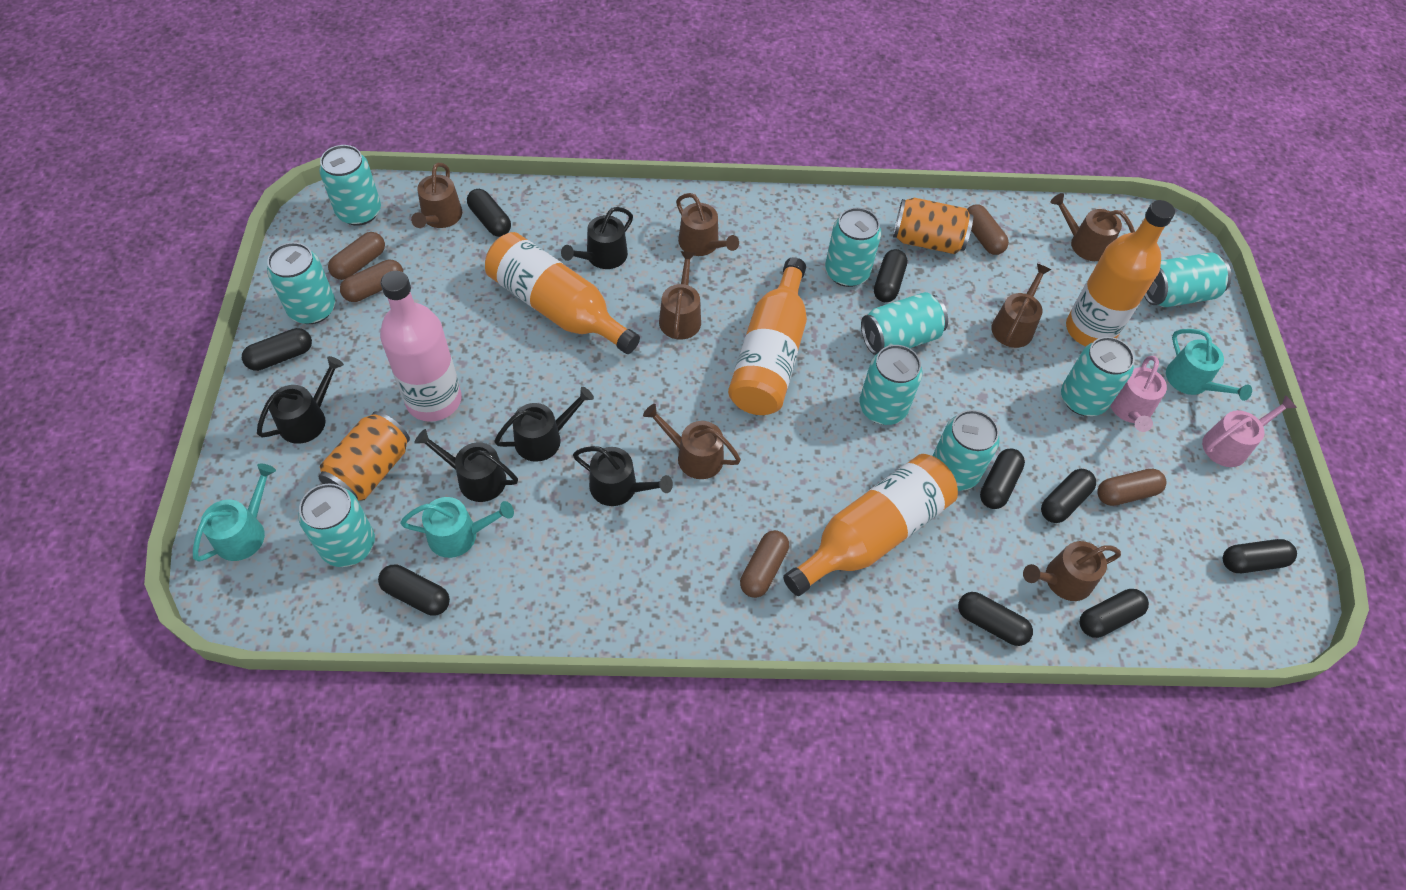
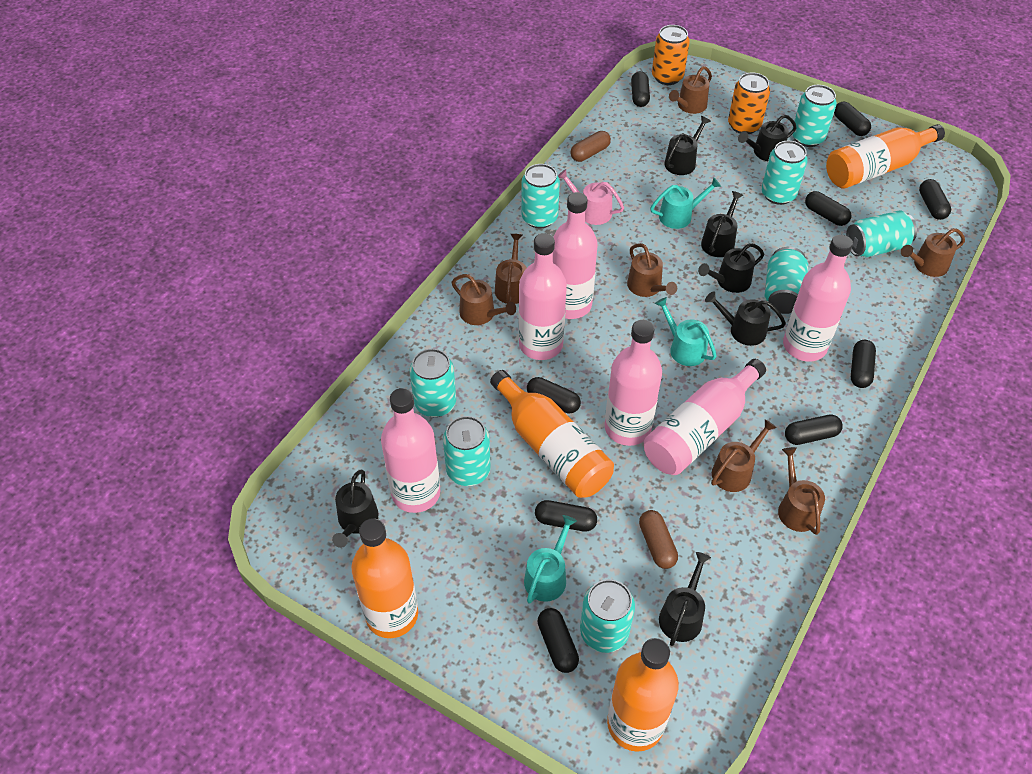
black watering can: 5 -> 7
brown capsule: 5 -> 2
pink bottle: 1 -> 6
pink watering can: 2 -> 1
turquoise can: 9 -> 8

